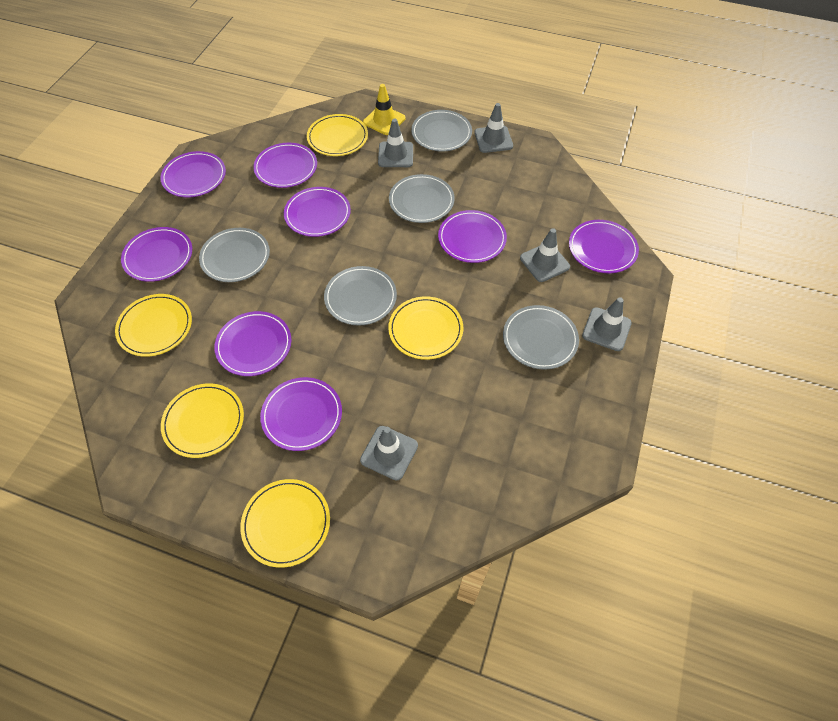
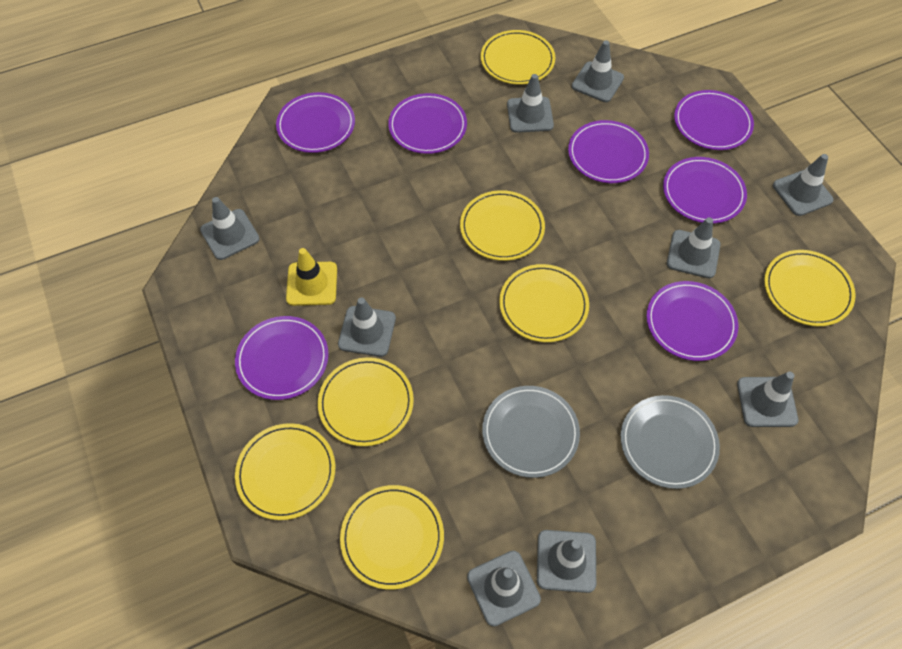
grey plate: 5 -> 2
grey traffic cone: 5 -> 9
purple plate: 8 -> 7
yellow plate: 5 -> 7

